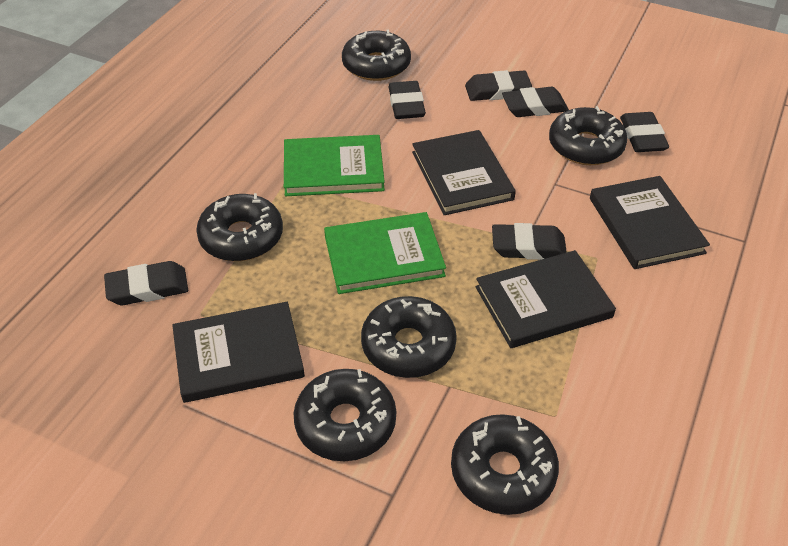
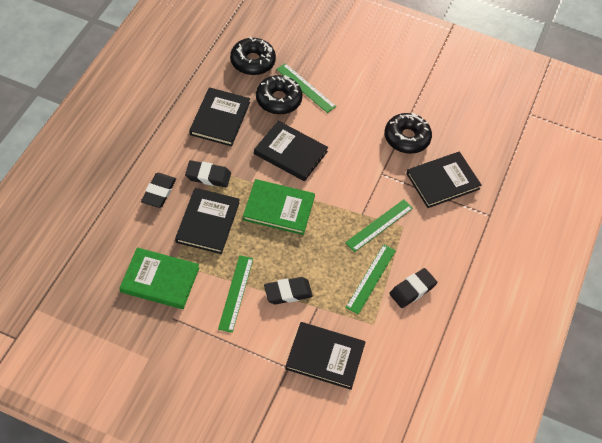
black book: 4 -> 5
black donut: 6 -> 3
black eraser: 6 -> 4
green ruler: 0 -> 4

